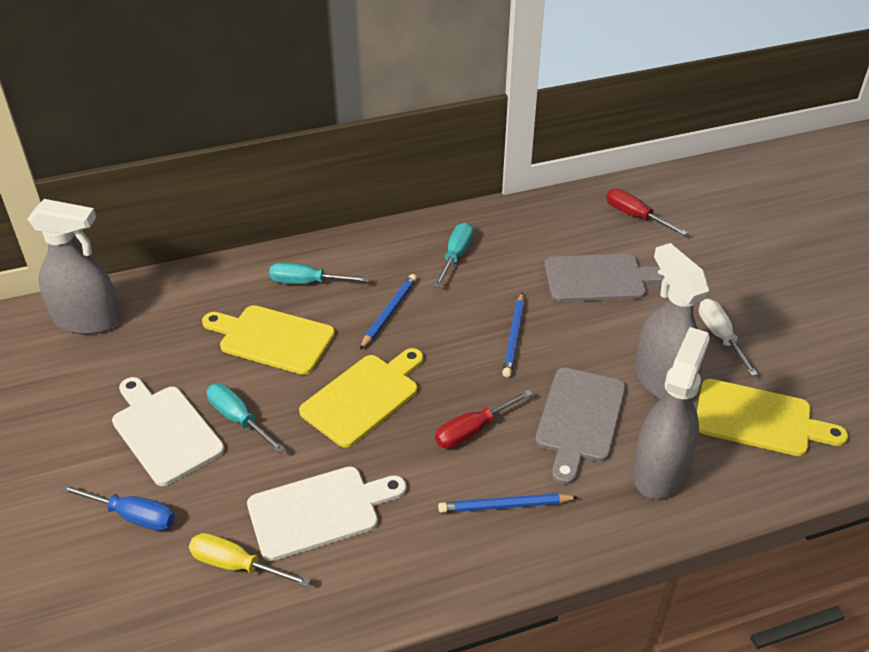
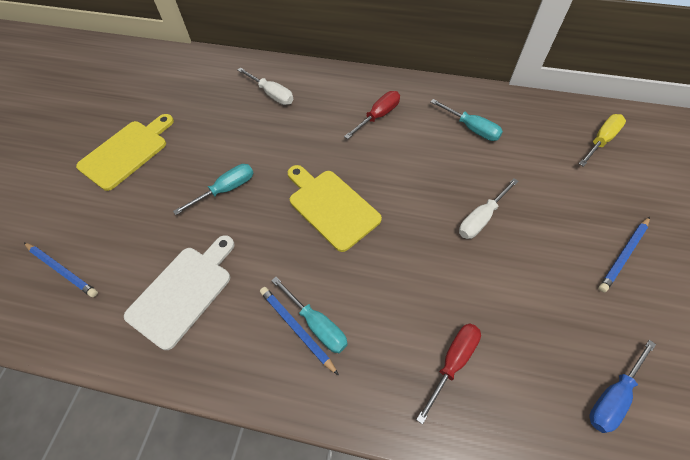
grey cutting board: 2 -> 0
grey spray bottle: 3 -> 0
white cutting board: 2 -> 1
white screwdriver: 1 -> 2
yellow cutting board: 3 -> 2

